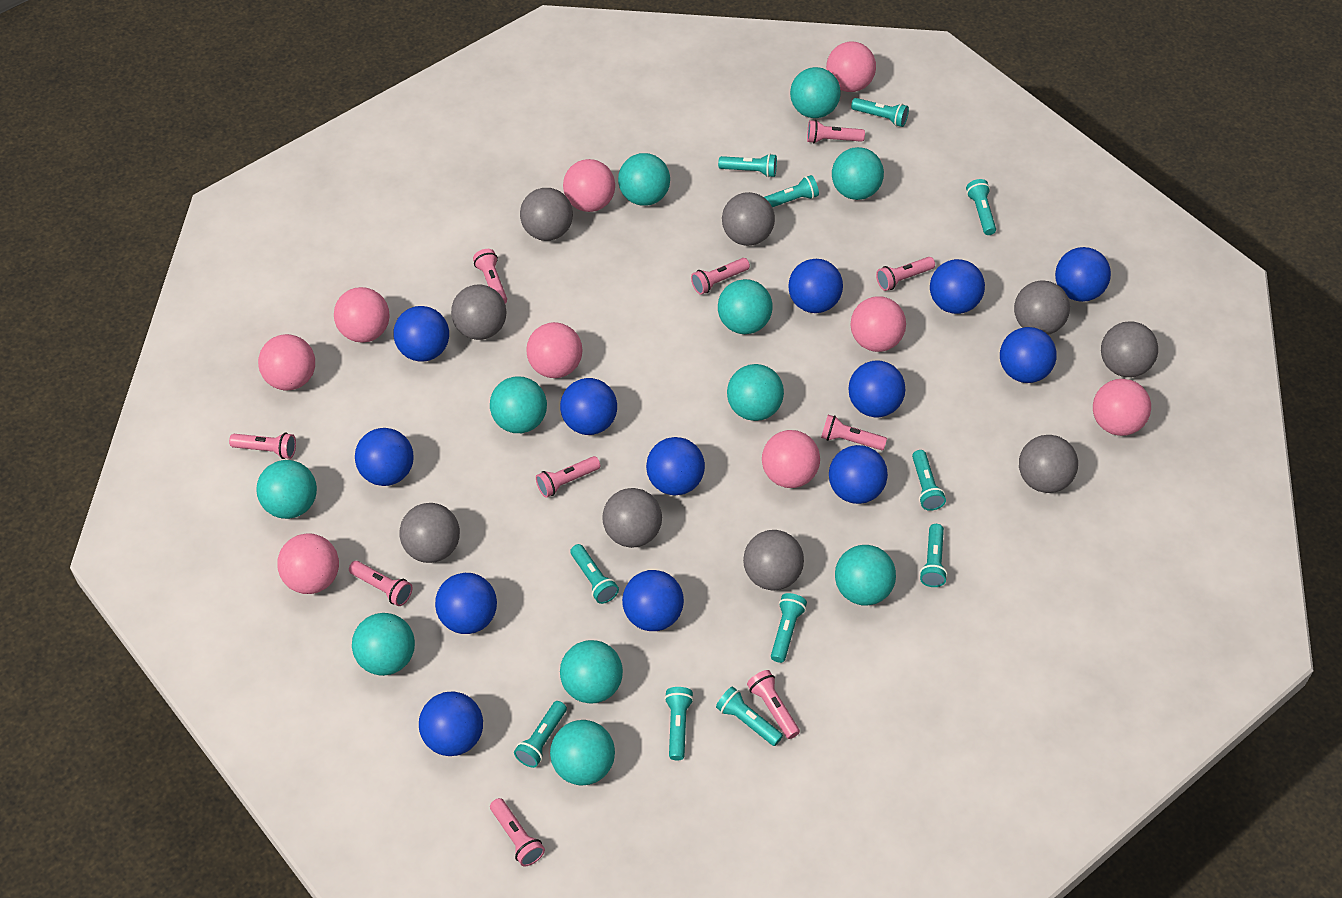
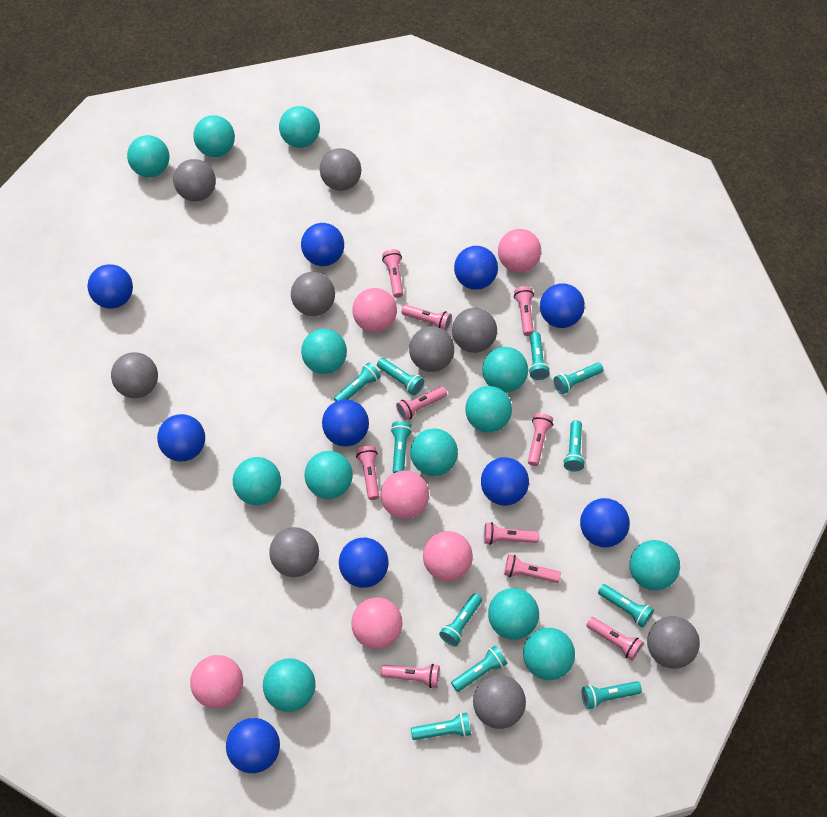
blue ball: 13 -> 10
pink ball: 9 -> 6
turquoise ball: 11 -> 13

